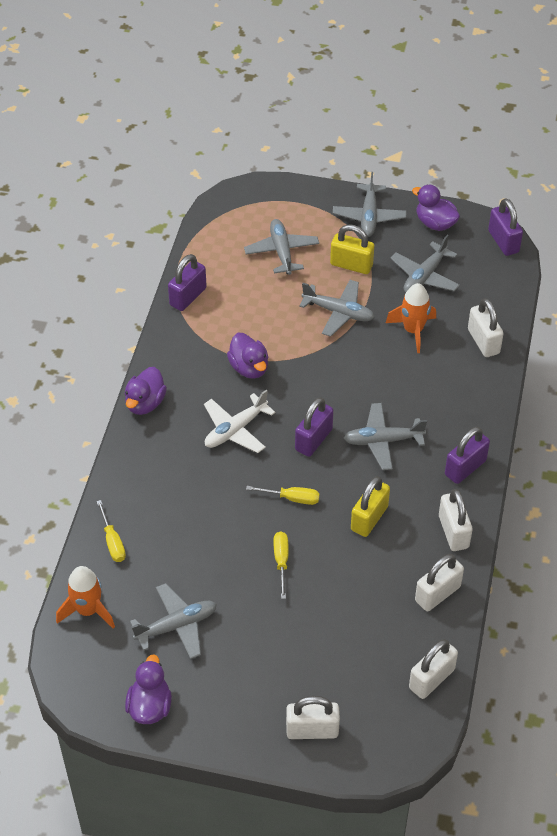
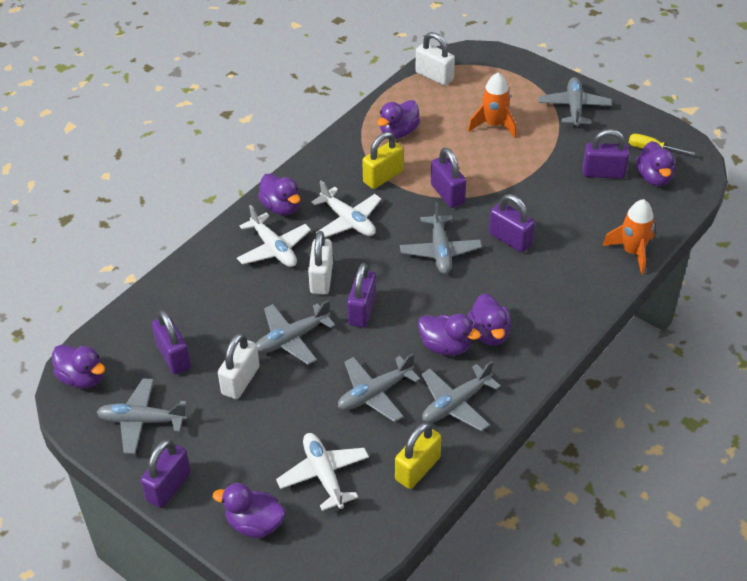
purple duck: 4 -> 7
purple padlock: 4 -> 6
white padlock: 5 -> 3
white plane: 1 -> 3
yellow screwdriver: 3 -> 1

